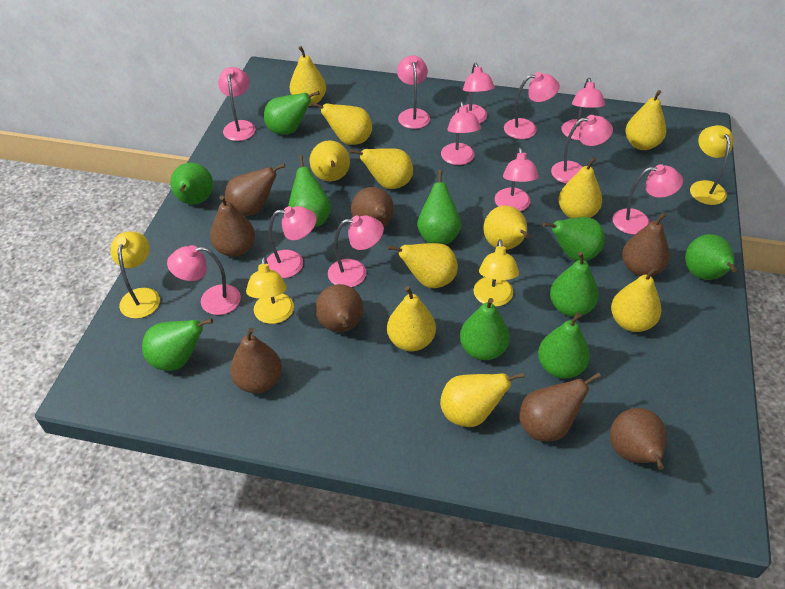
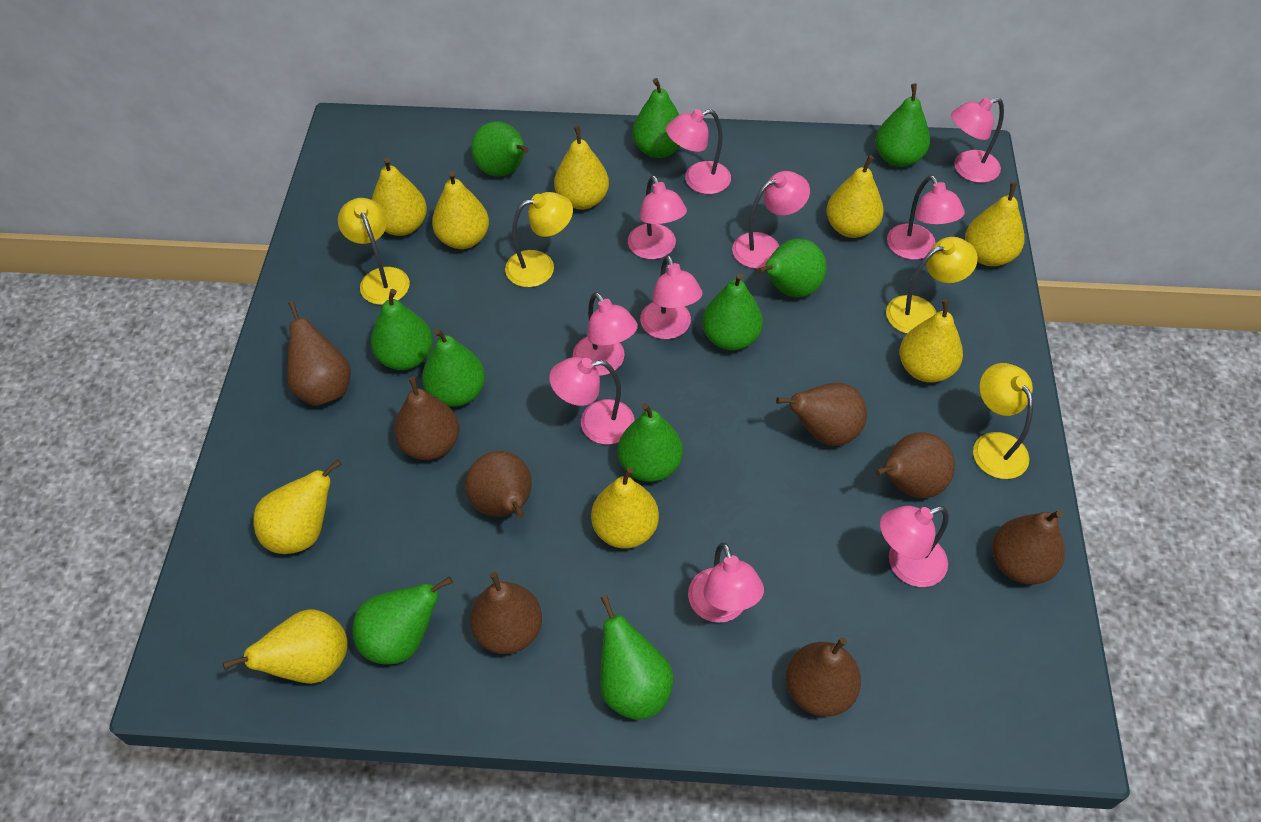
pink lamp: 12 -> 10
yellow pear: 11 -> 9

